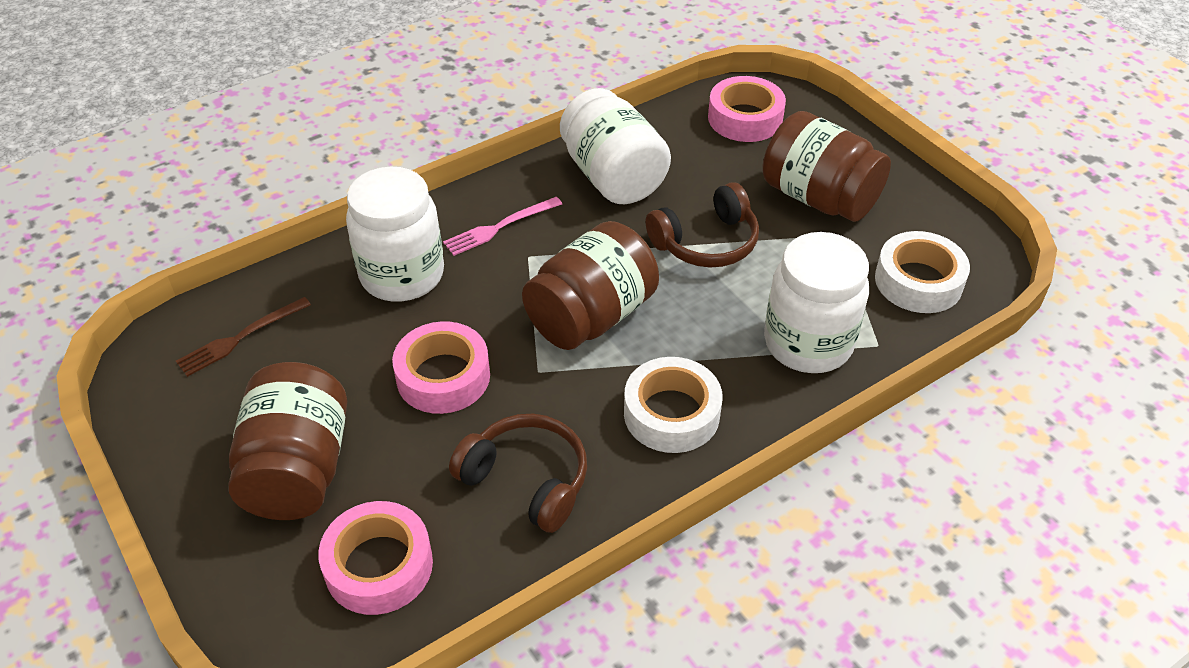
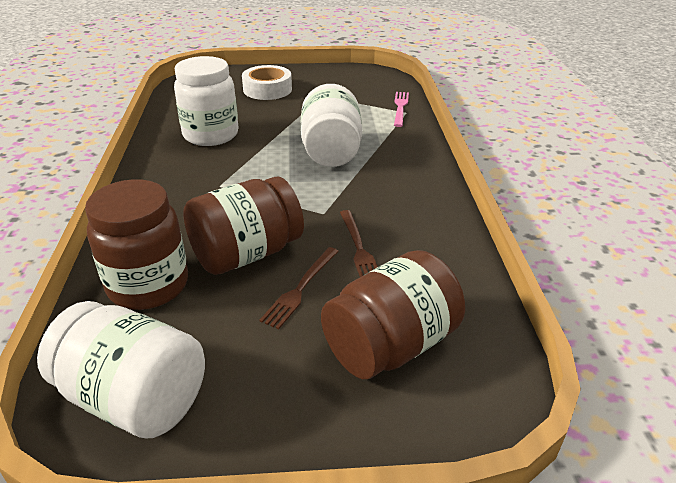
brown fork: 1 -> 2
brown headphones: 2 -> 0
pink tape: 3 -> 0
white tape: 2 -> 1

